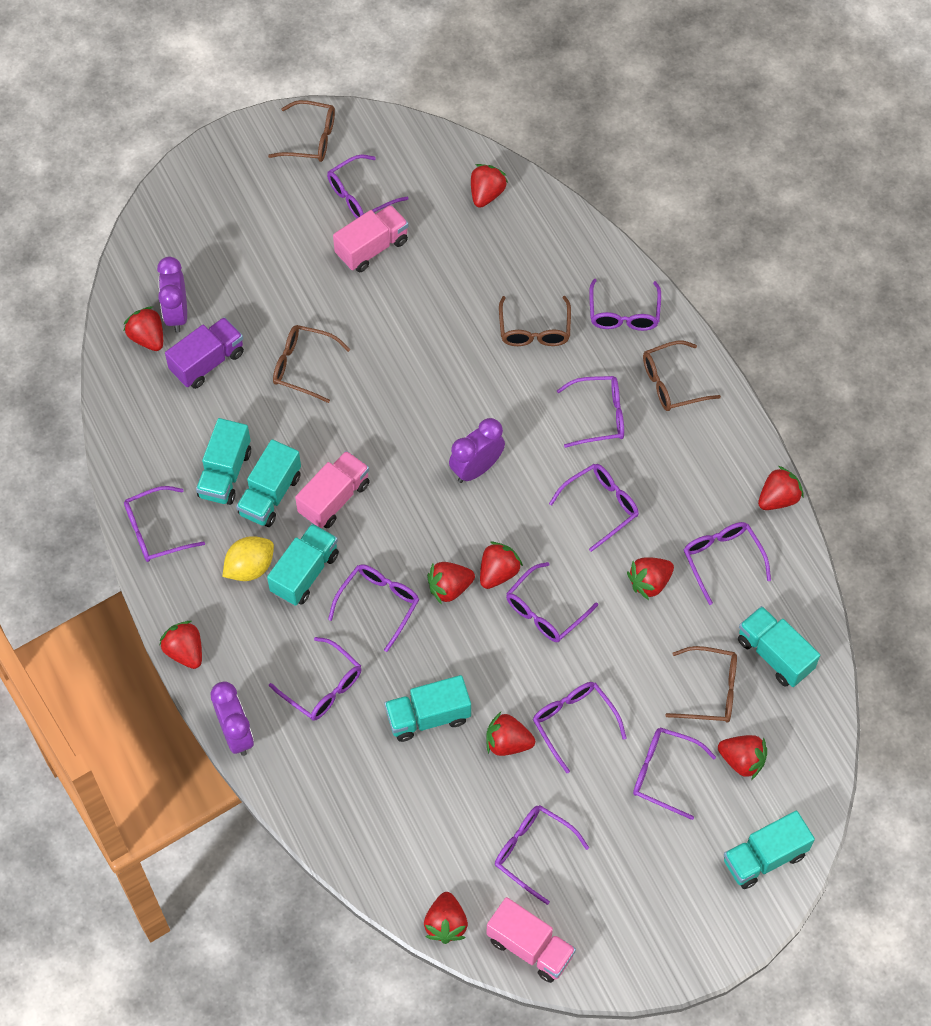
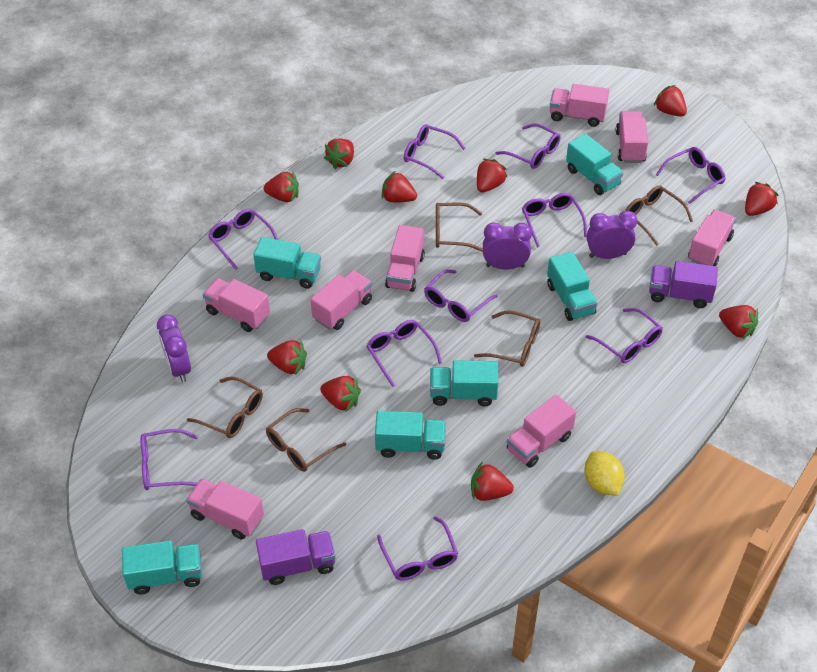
pink truck: 3 -> 8
purple glasses: 12 -> 10
purple truck: 1 -> 2

